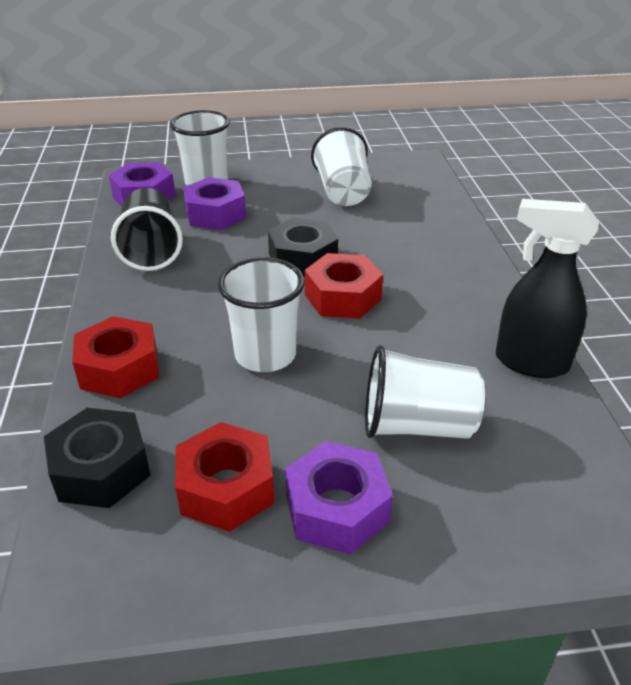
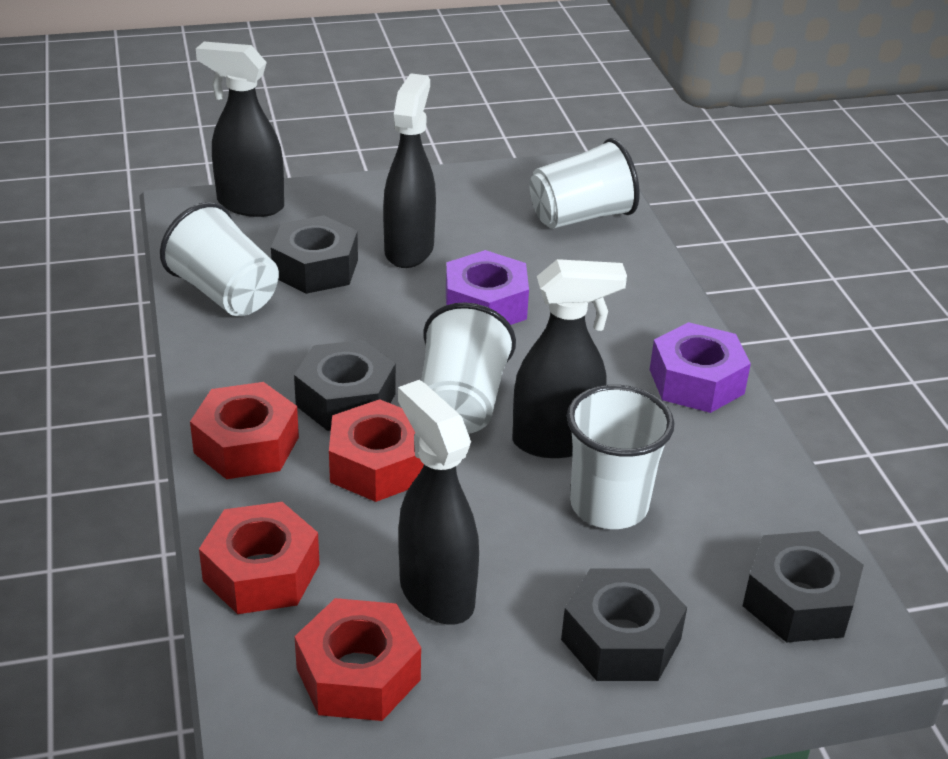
black cup: 1 -> 0
black nut: 2 -> 4
black spray bottle: 1 -> 4
purple nut: 3 -> 2
red nut: 3 -> 4

